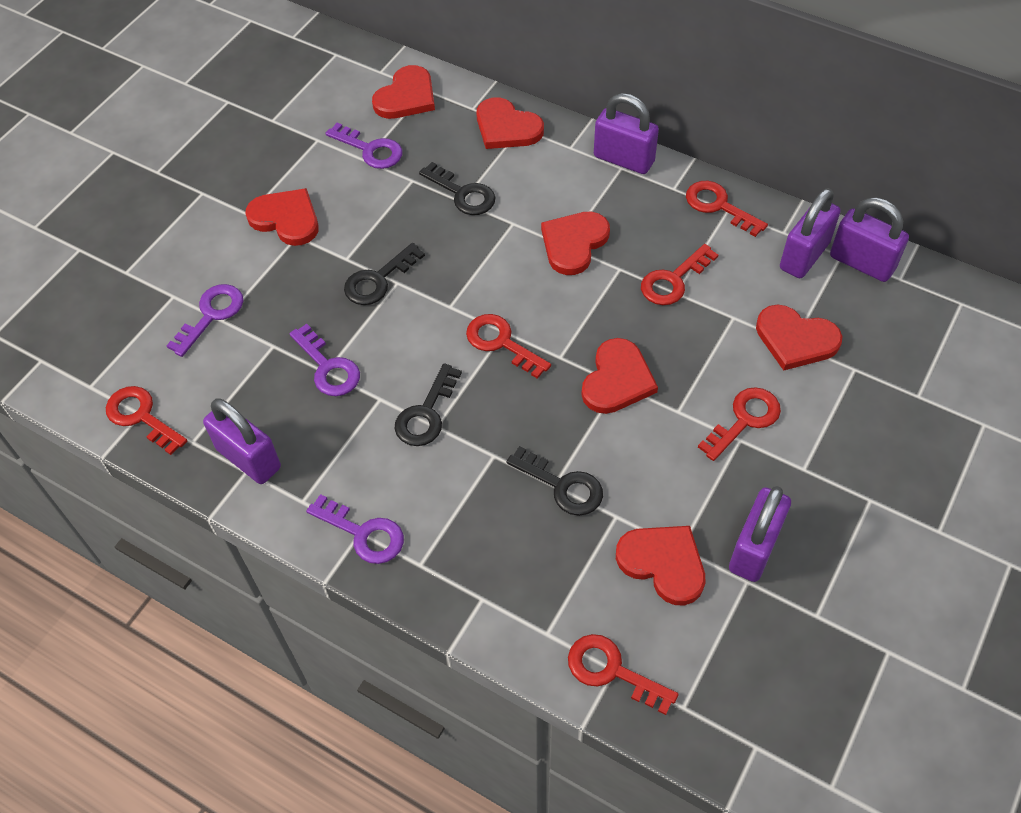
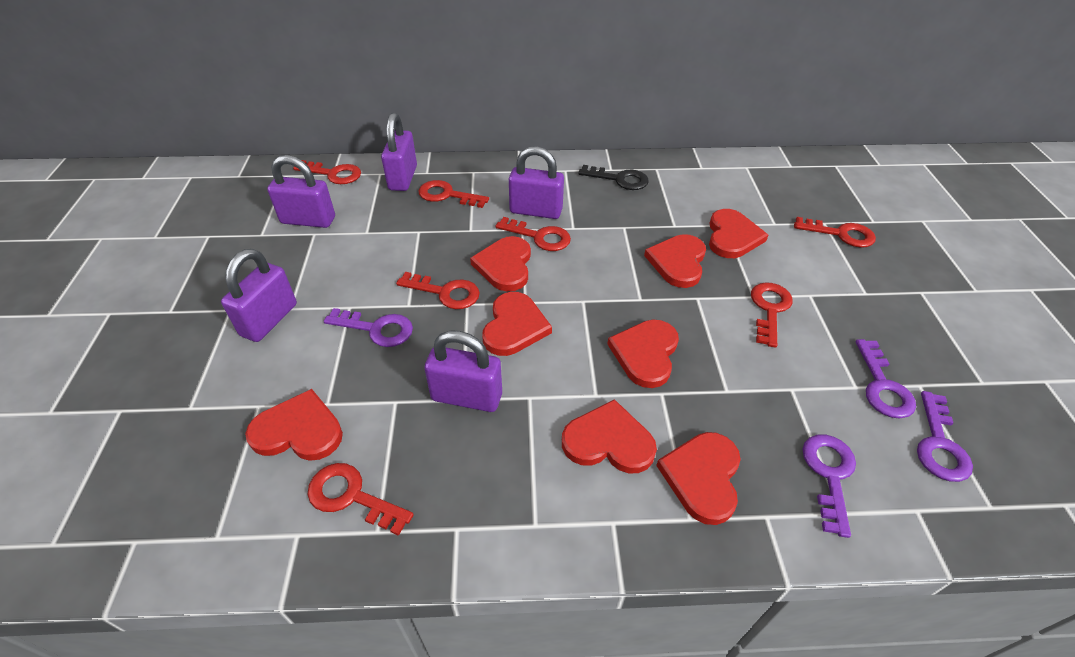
black key: 4 -> 1
red heart: 7 -> 8
red key: 6 -> 7

